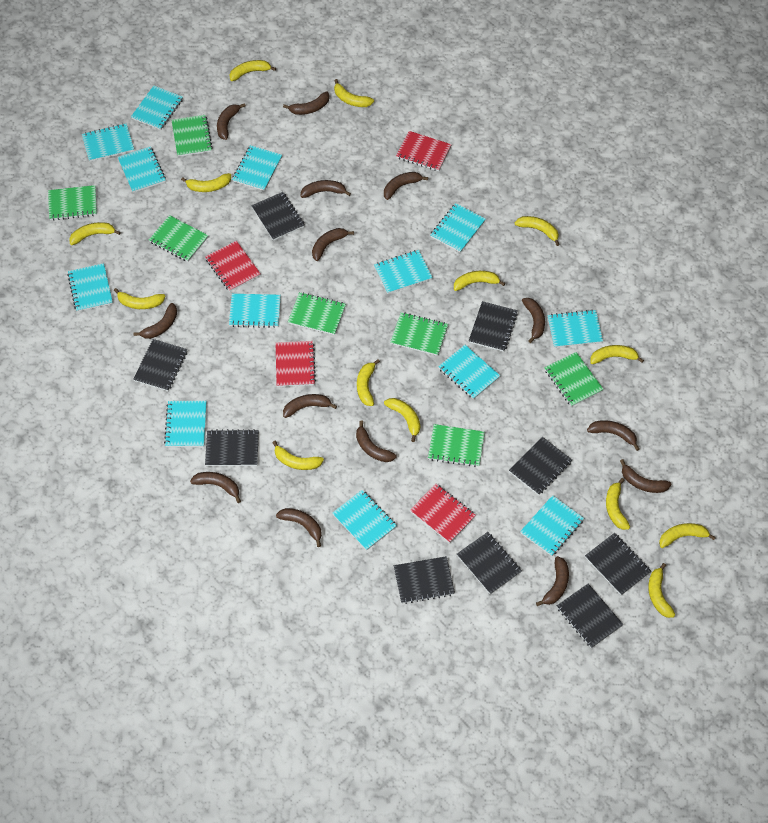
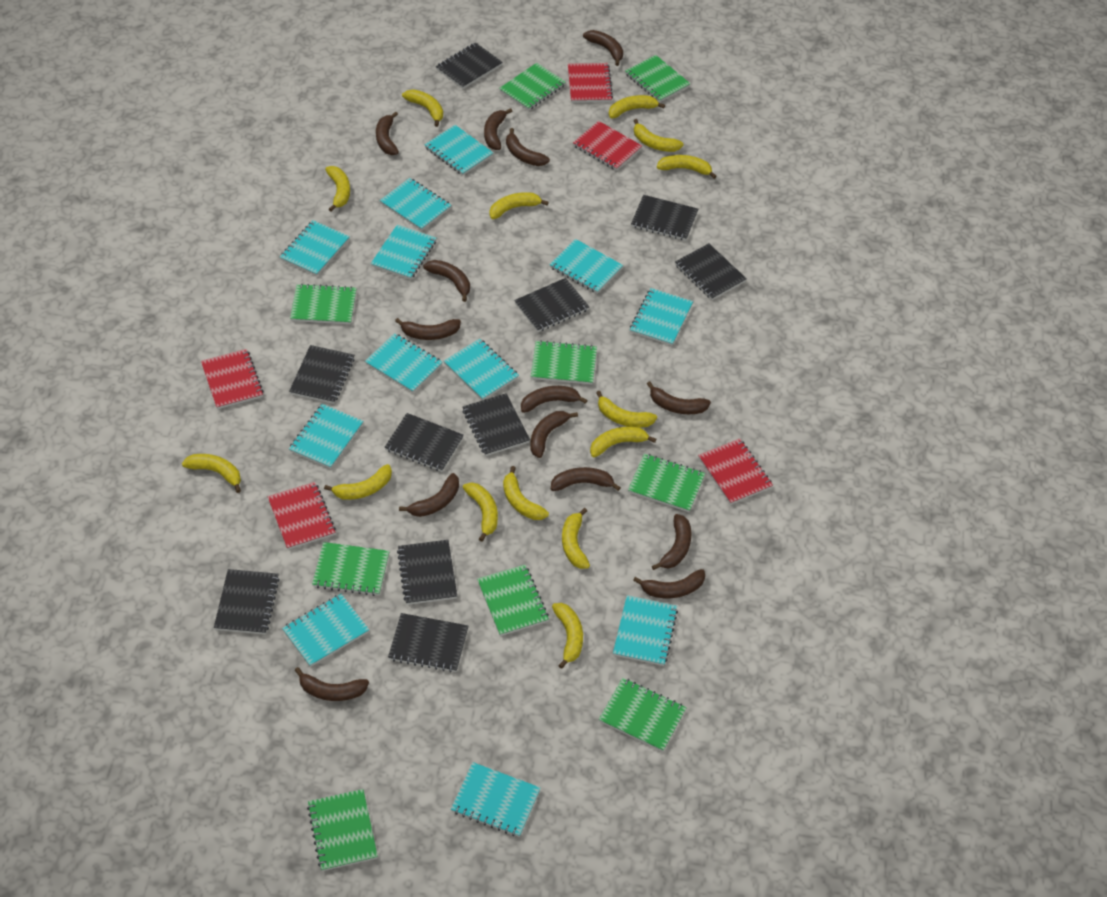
black notebook: 9 -> 10
green notebook: 7 -> 9
red notebook: 4 -> 5
turquoise notebook: 13 -> 12

